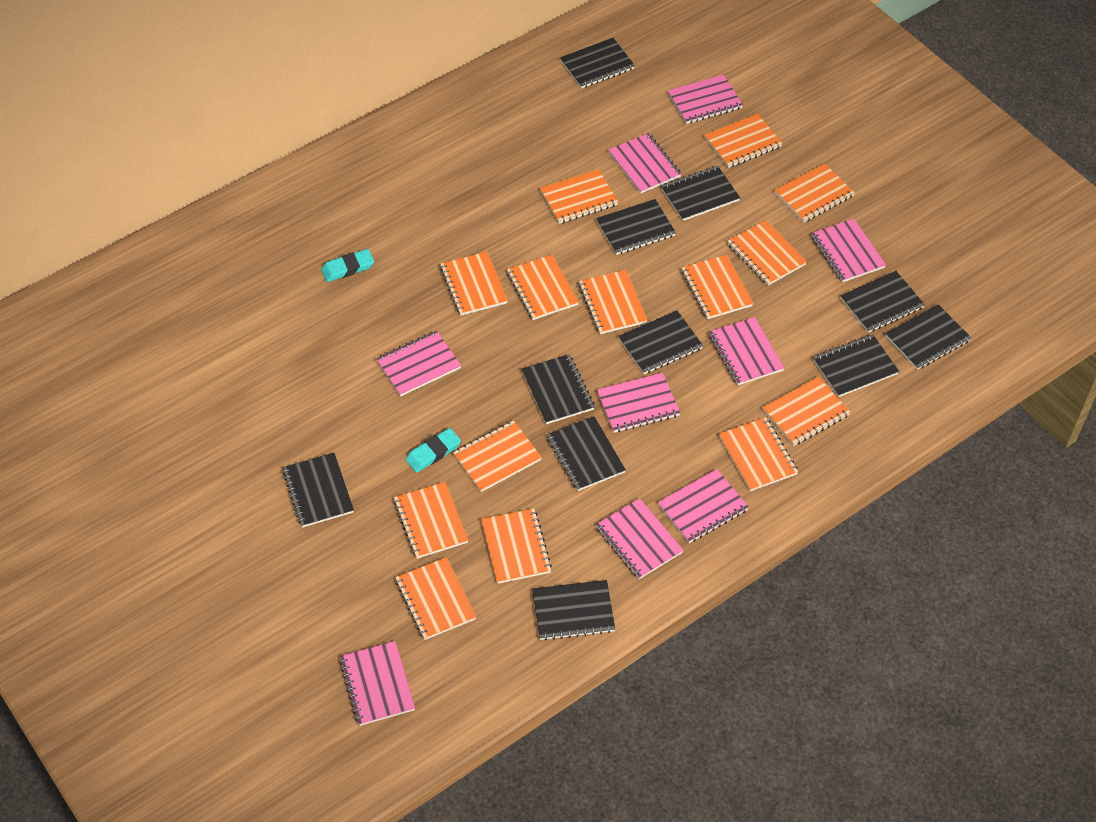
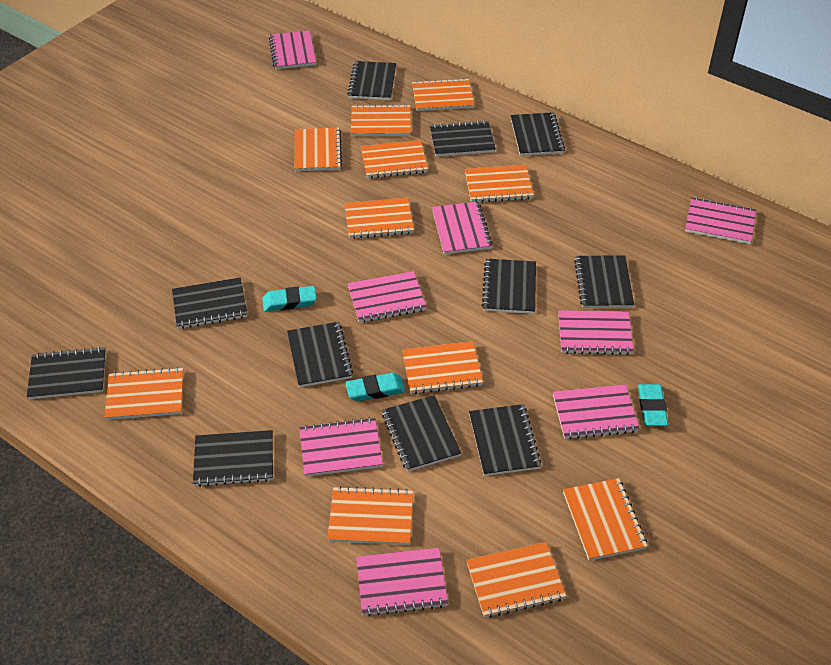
orange notebook: 14 -> 11
pink notebook: 9 -> 8
turquoise eraser: 2 -> 3

